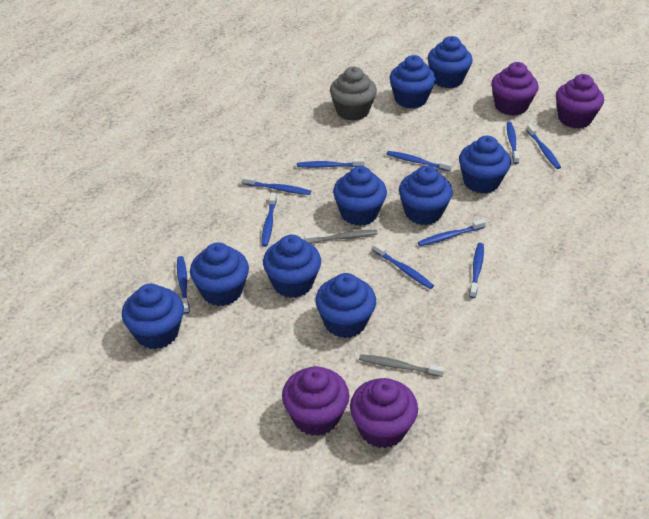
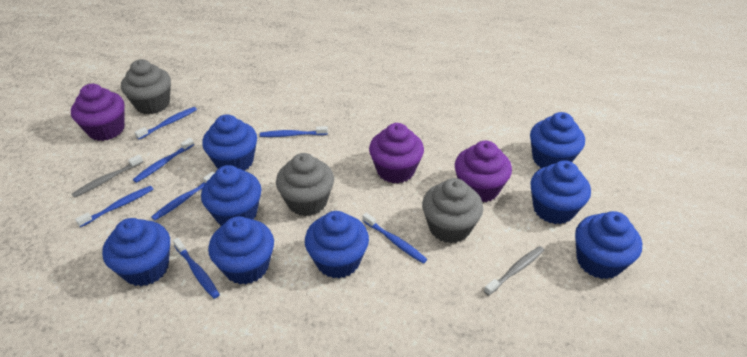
blue cupcake: 9 -> 8
blue toothbrush: 10 -> 7
grey cupcake: 1 -> 3
purple cupcake: 4 -> 3

